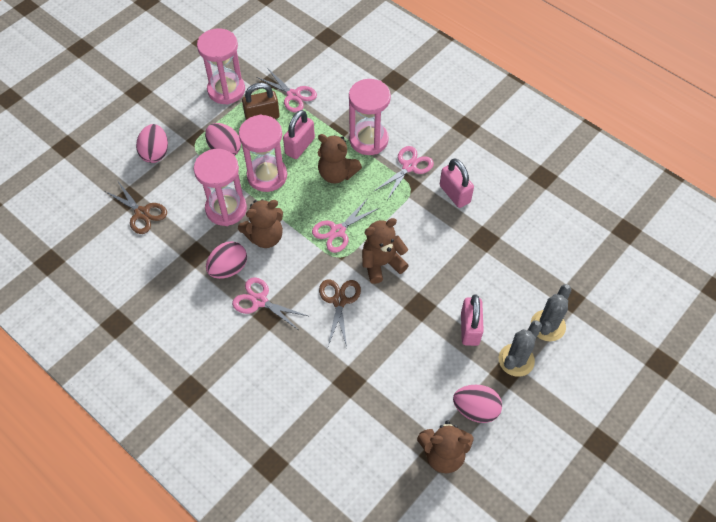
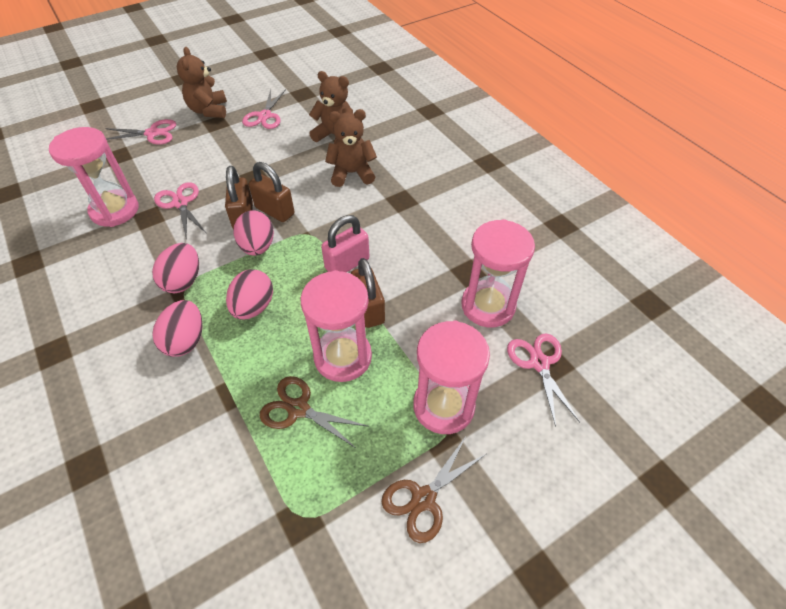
brown padlock: 1 -> 3
brown teddy bear: 4 -> 3
grey cactus: 2 -> 0
pink padlock: 3 -> 1

